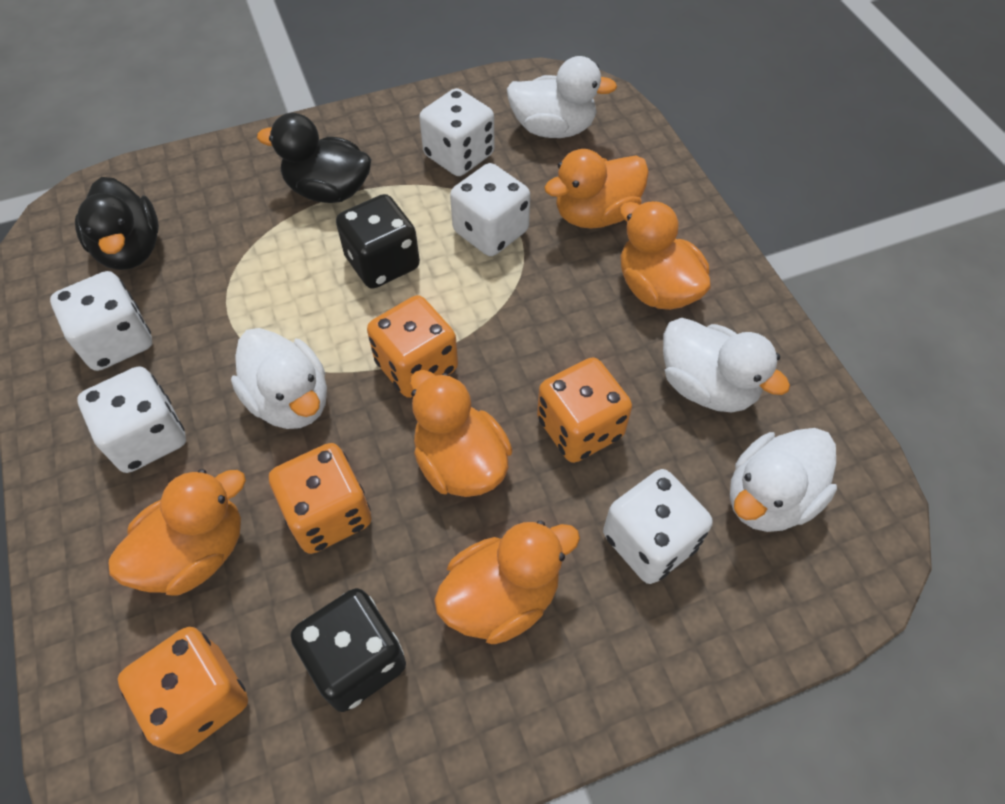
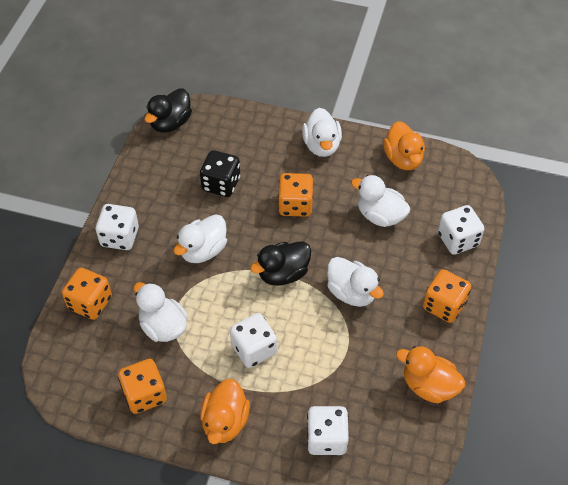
black dice: 2 -> 1
orange duck: 5 -> 3
white dice: 5 -> 4
white duck: 4 -> 5

